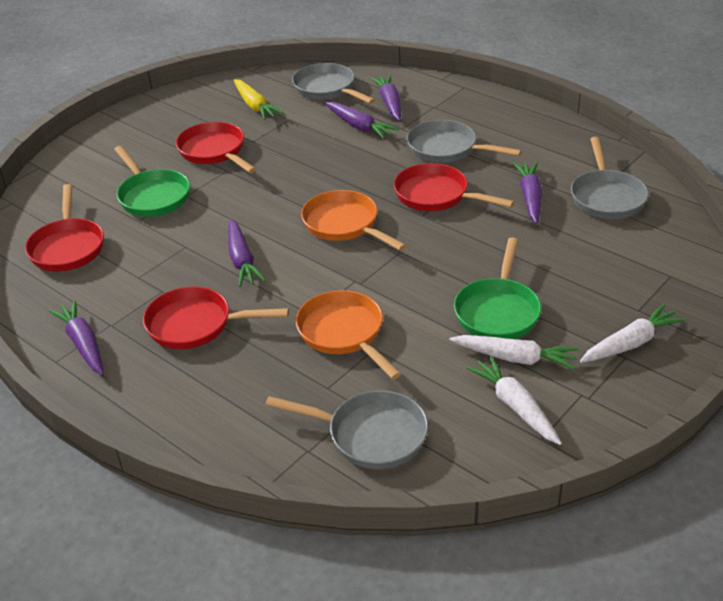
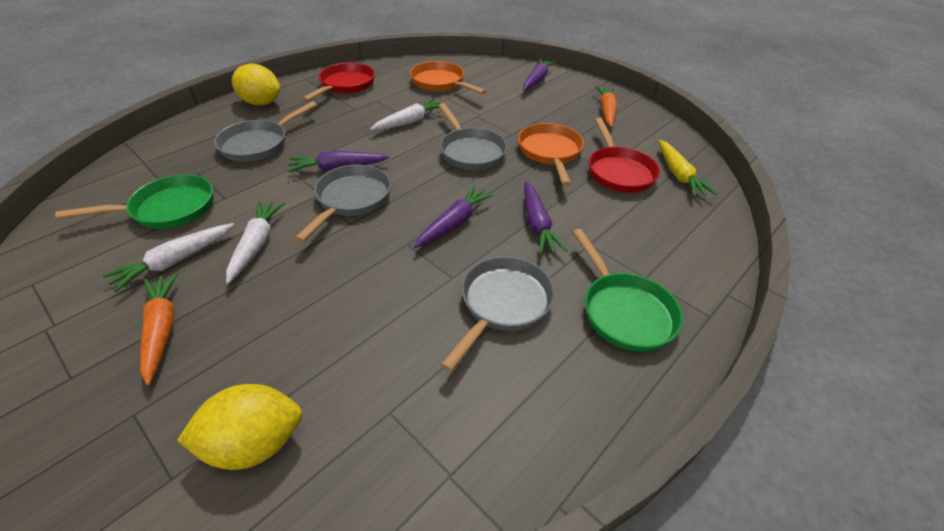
orange carrot: 0 -> 2
purple carrot: 5 -> 4
red pan: 4 -> 2
yellow lemon: 0 -> 2

